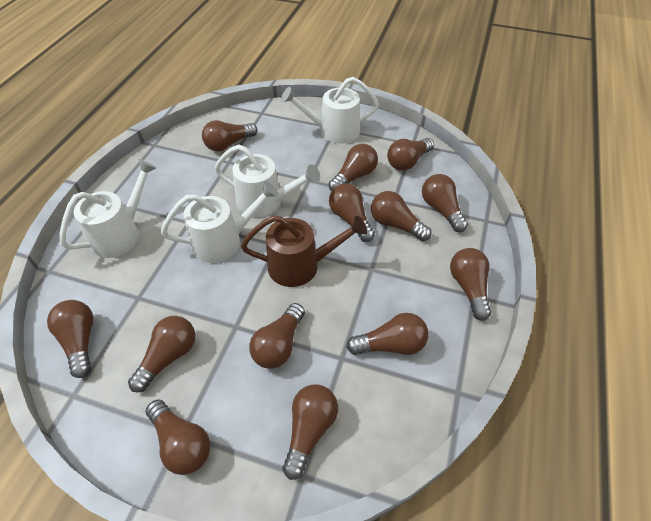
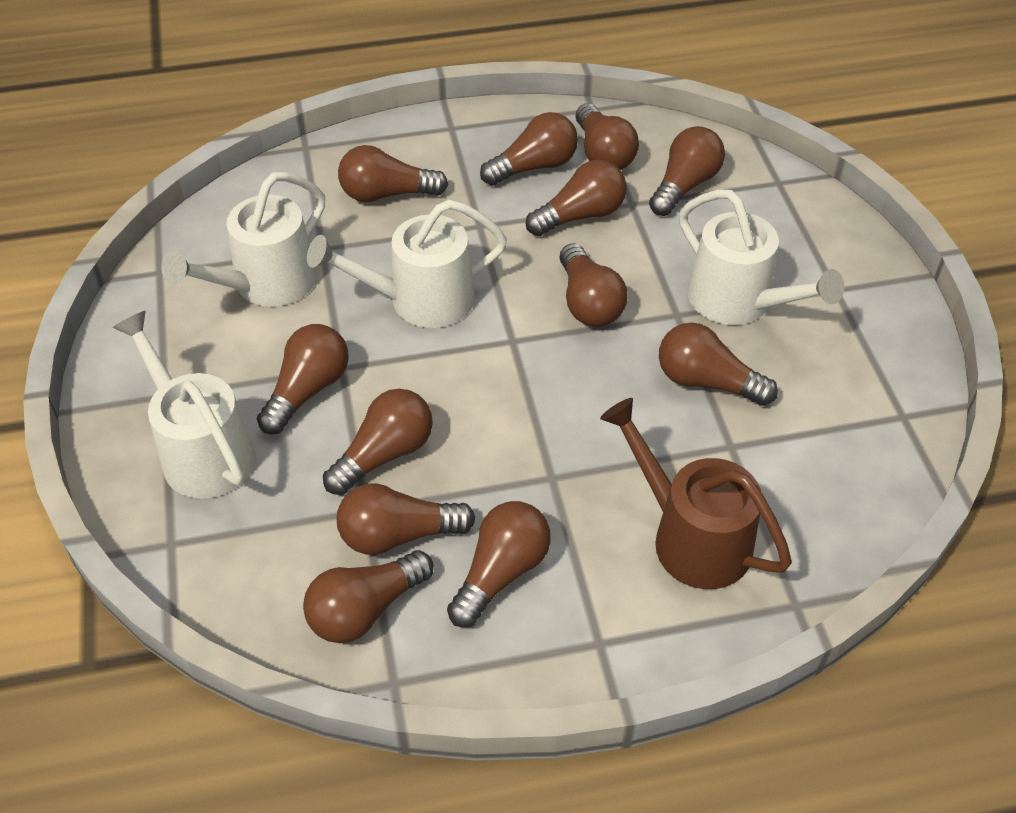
brown light bulb: 13 -> 12

